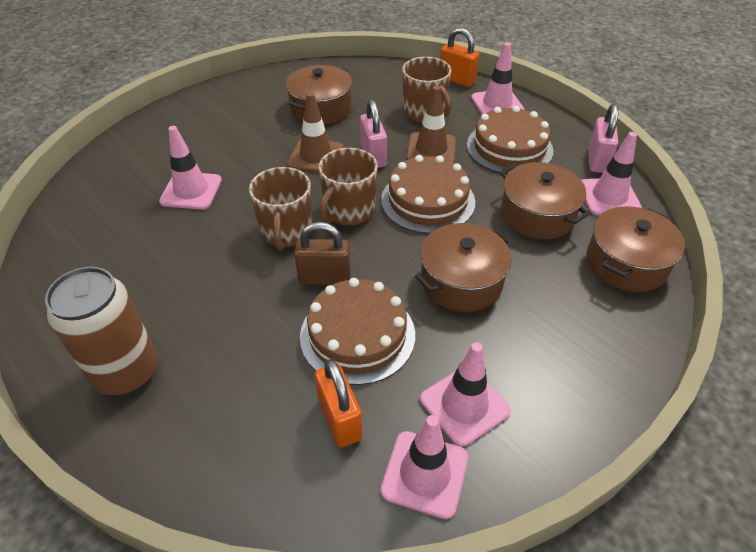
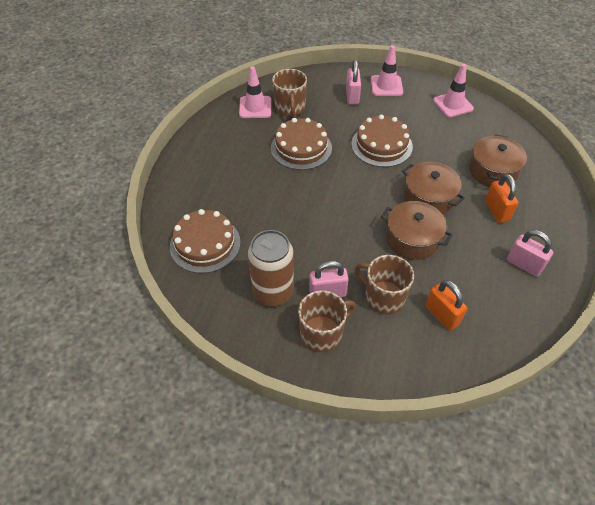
brown padlock: 1 -> 0
brown pot: 4 -> 3
brown traffic cone: 2 -> 0
pink padlock: 2 -> 3
pink traffic cone: 5 -> 3

